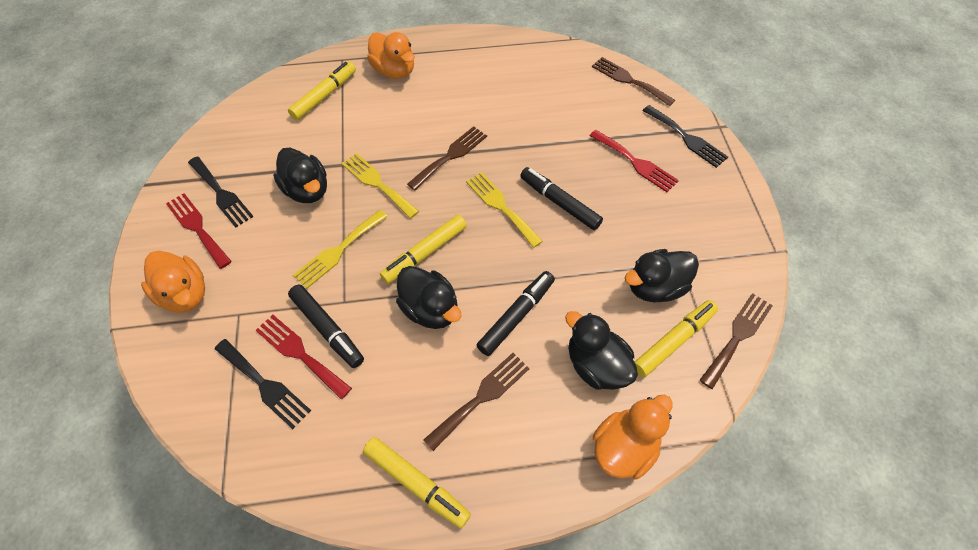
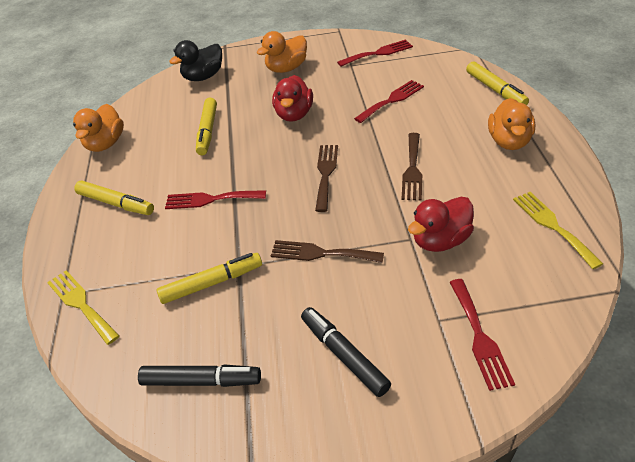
black duck: 4 -> 1
black fork: 3 -> 0
black marker: 3 -> 2
brown fork: 4 -> 3
red duck: 0 -> 2
red fork: 3 -> 4
yellow fork: 3 -> 2

